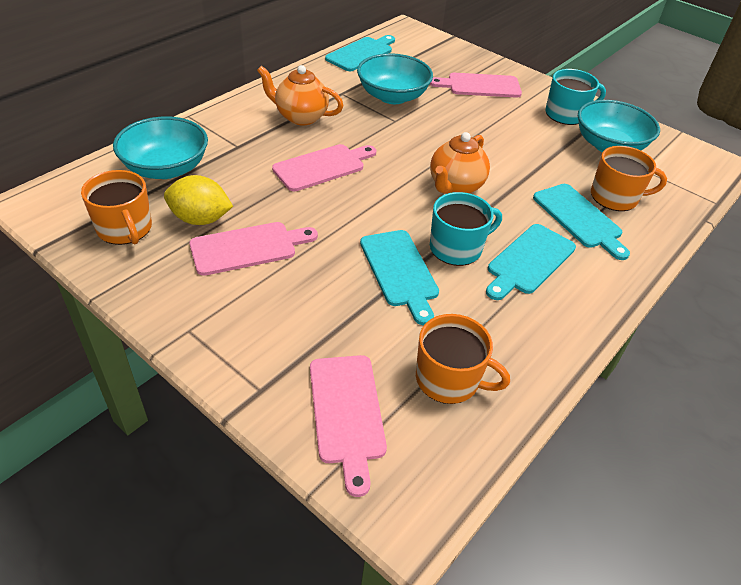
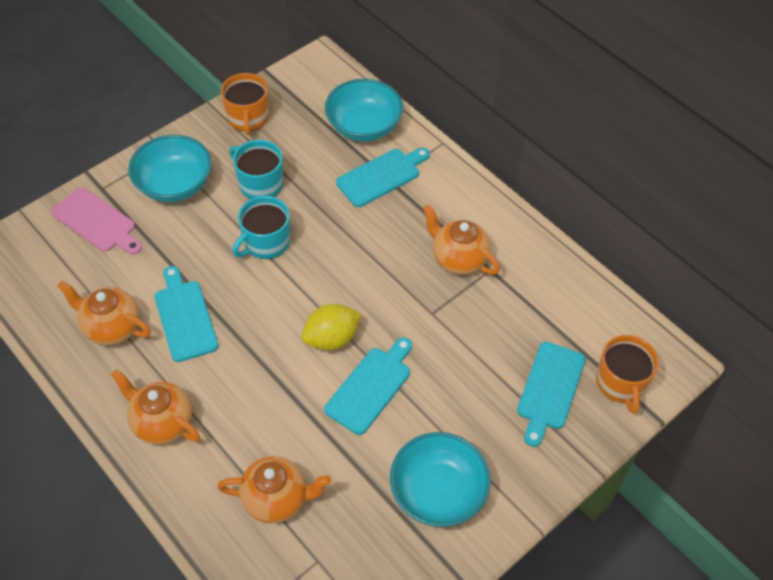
orange mug: 3 -> 2
orange teapot: 2 -> 4
pink cutting board: 4 -> 1

